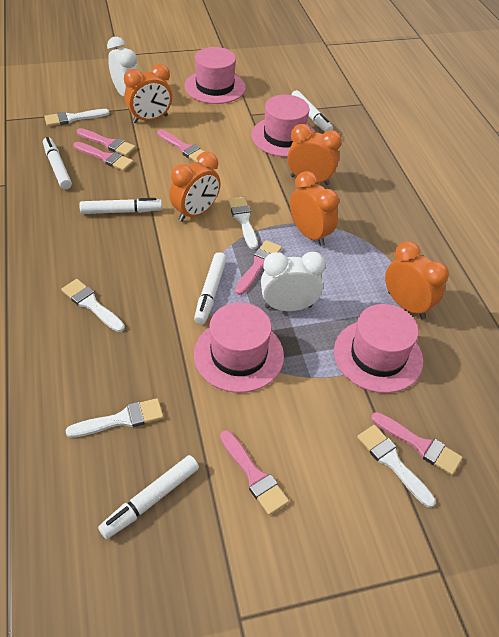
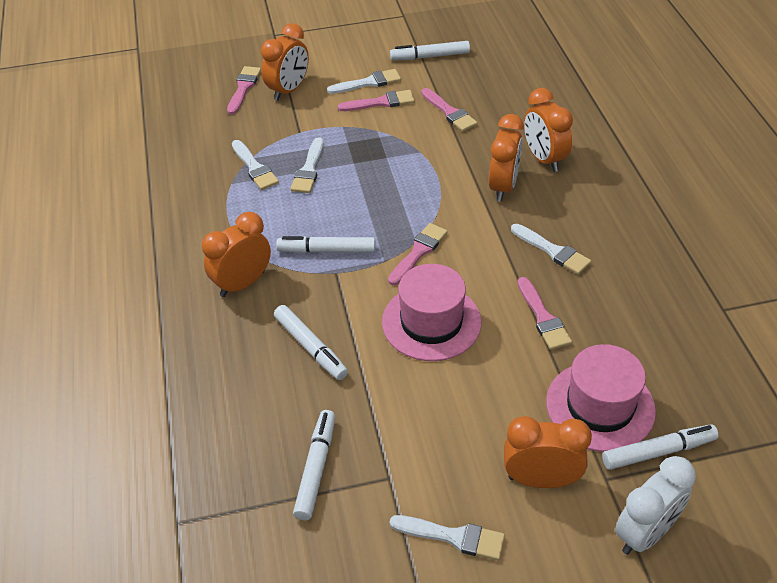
pink brush: 6 -> 5
pink hat: 4 -> 2
white clock: 2 -> 1

